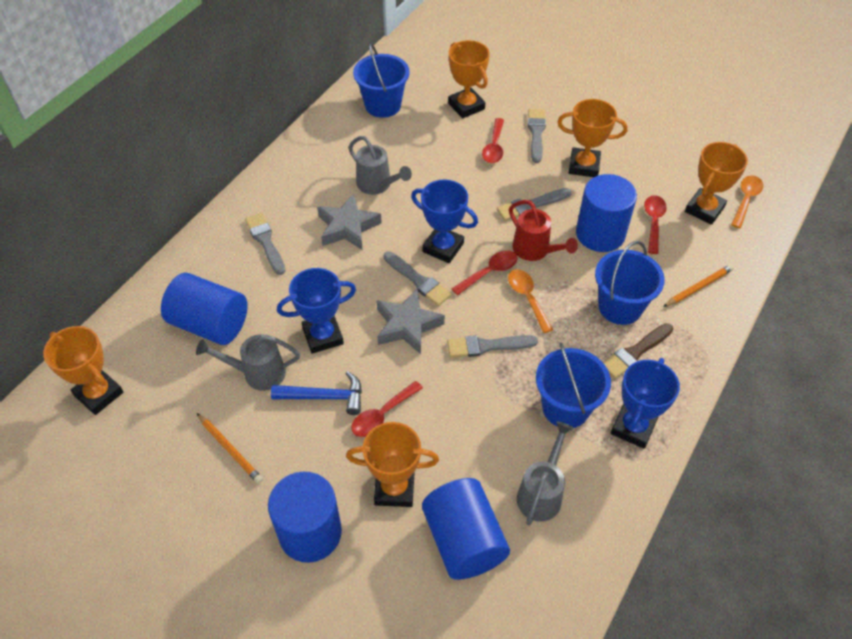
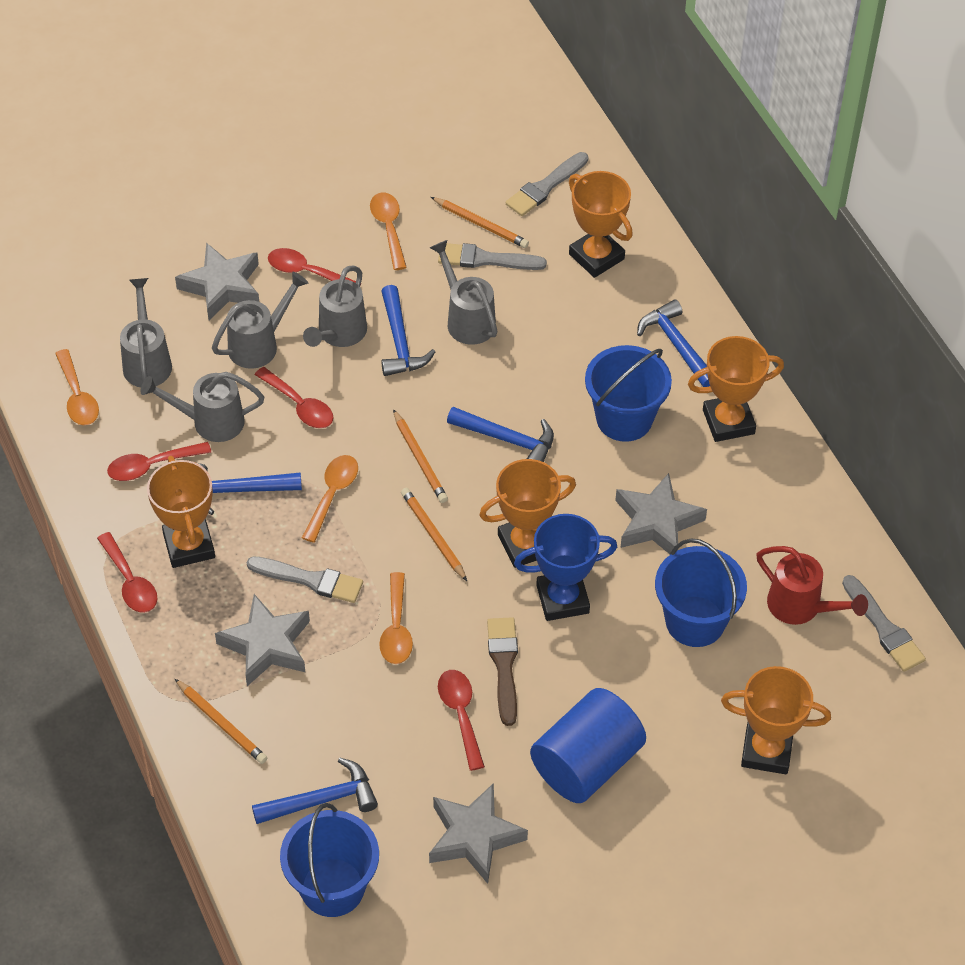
blue cylinder: 4 -> 1
blue hammer: 1 -> 5
blue trophy: 3 -> 1
grey brush: 5 -> 4
grey star: 2 -> 4
grey watering can: 3 -> 5
orange pencil: 2 -> 4
orange spoon: 2 -> 4
red spoon: 4 -> 5

